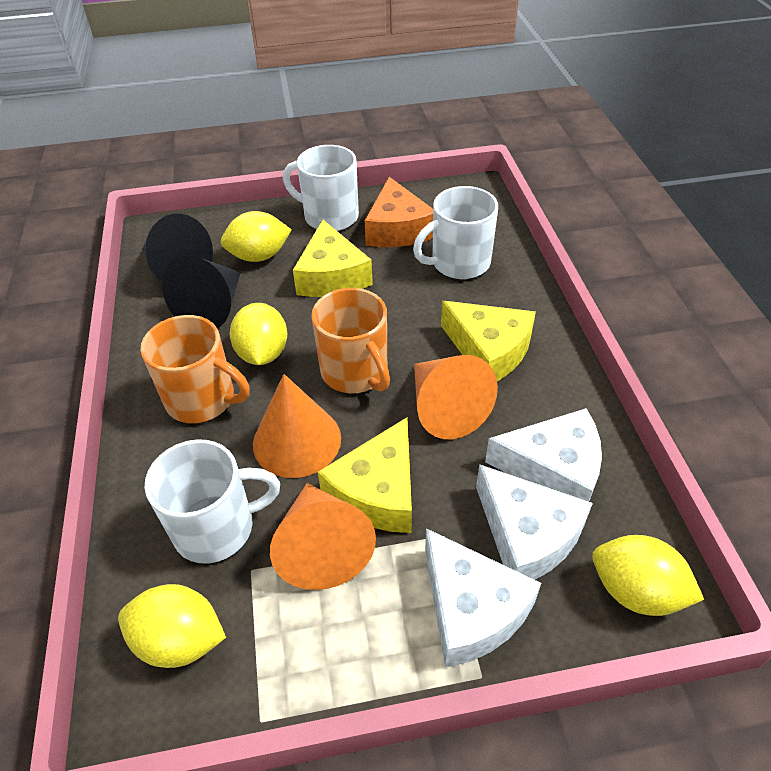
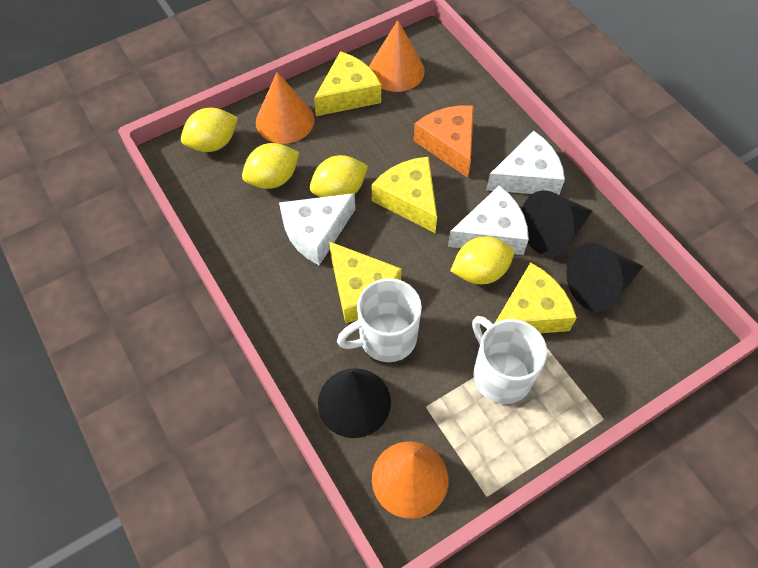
black cone: 2 -> 3
orange mug: 2 -> 0
white mug: 3 -> 2
yellow cheese: 3 -> 4

